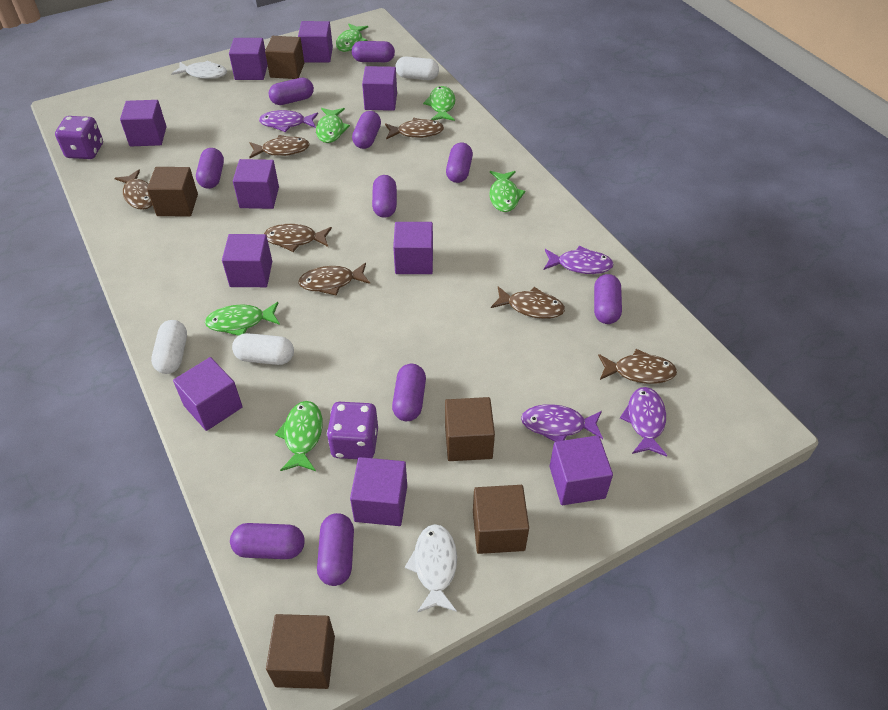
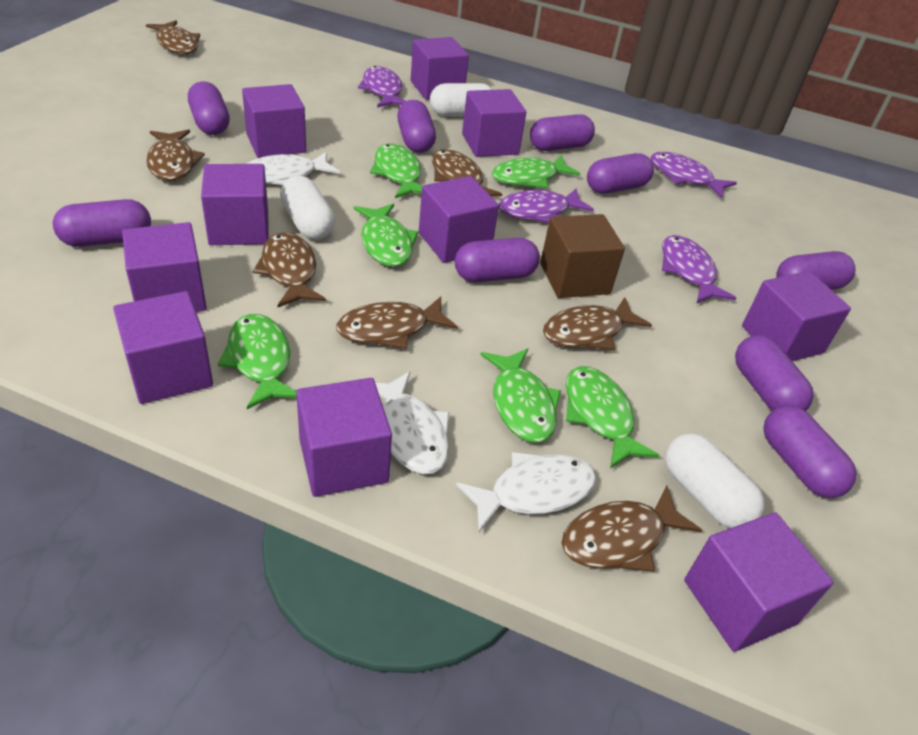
brown cube: 5 -> 1
purple capsule: 10 -> 9
purple dice: 2 -> 0
white fish: 2 -> 3

